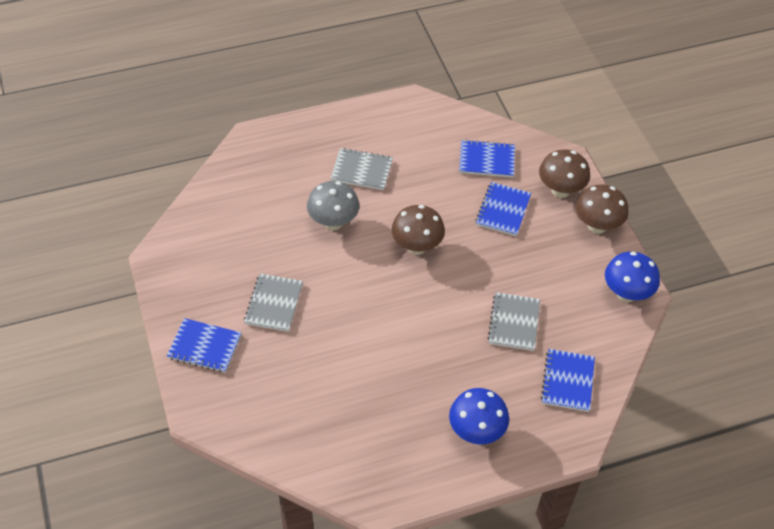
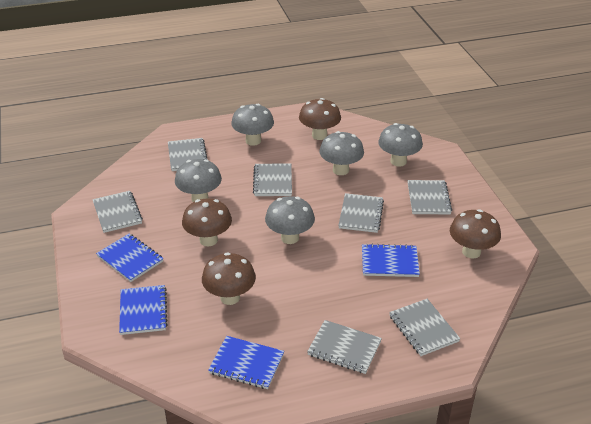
blue mushroom: 2 -> 0
brown mushroom: 3 -> 4
grey mushroom: 1 -> 5
grey notebook: 3 -> 7

